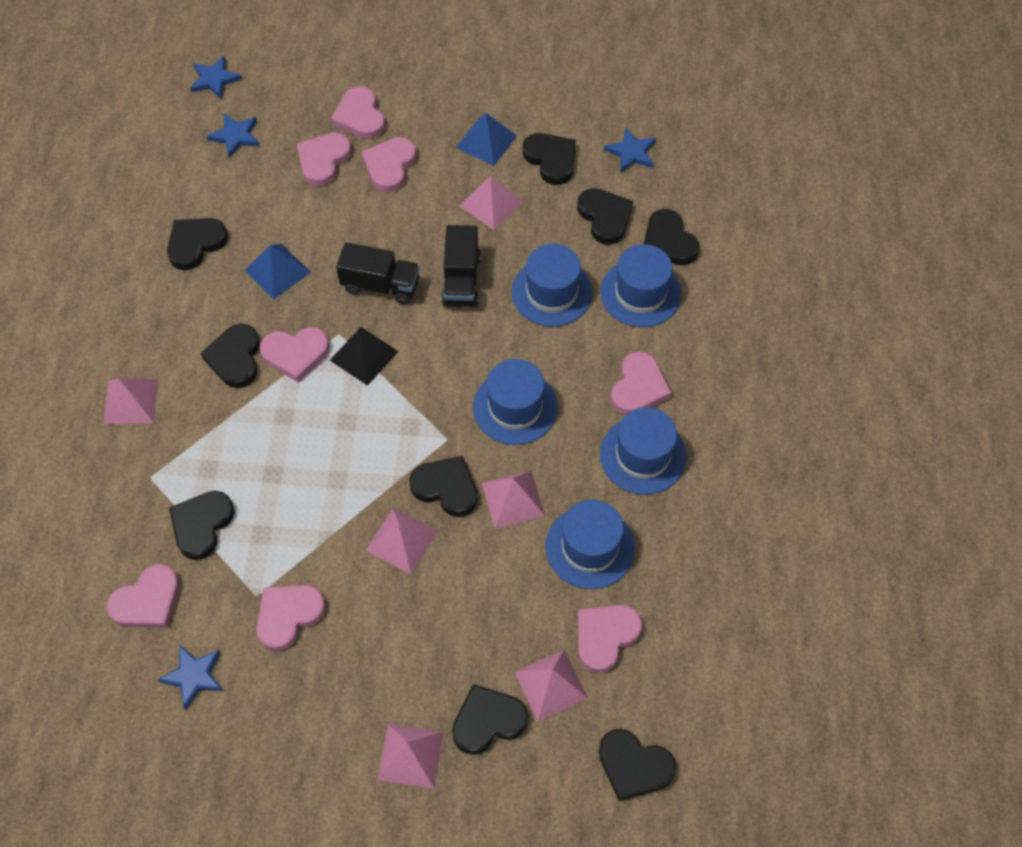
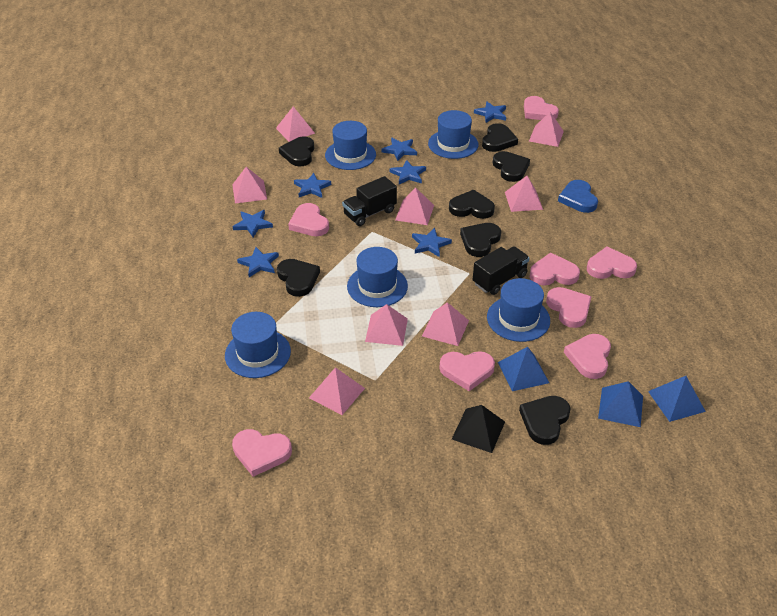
black heart: 9 -> 7
blue heart: 0 -> 1
blue pyramid: 2 -> 3
blue star: 4 -> 7
pink pyramid: 6 -> 8

